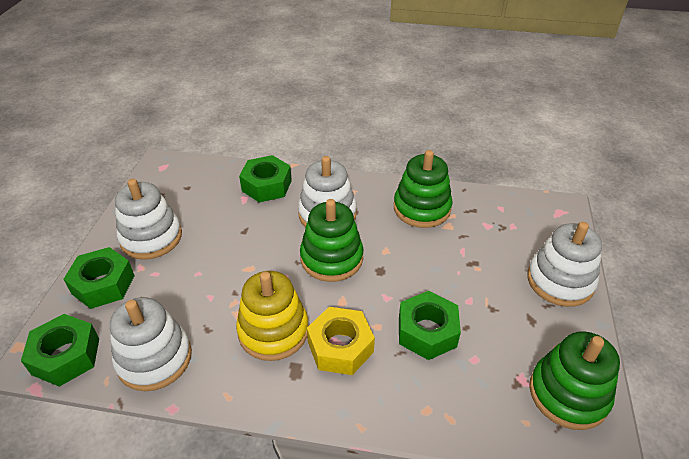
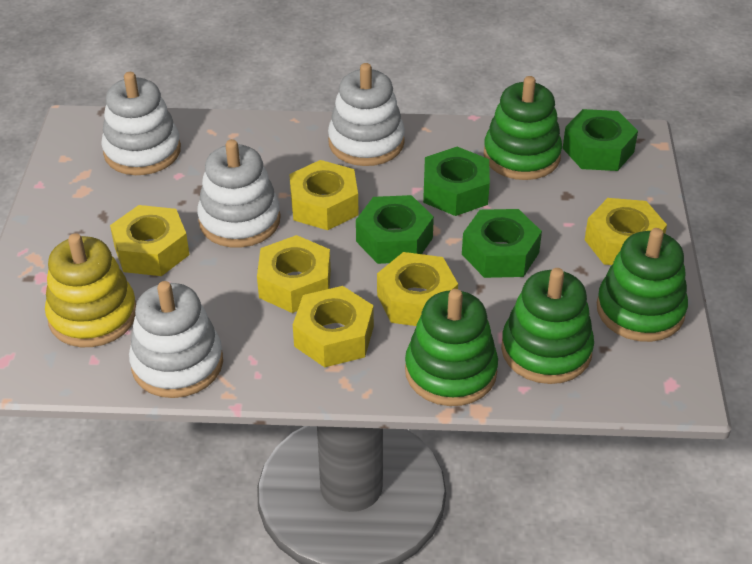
green stacking toy: 3 -> 4
yellow nut: 1 -> 6

